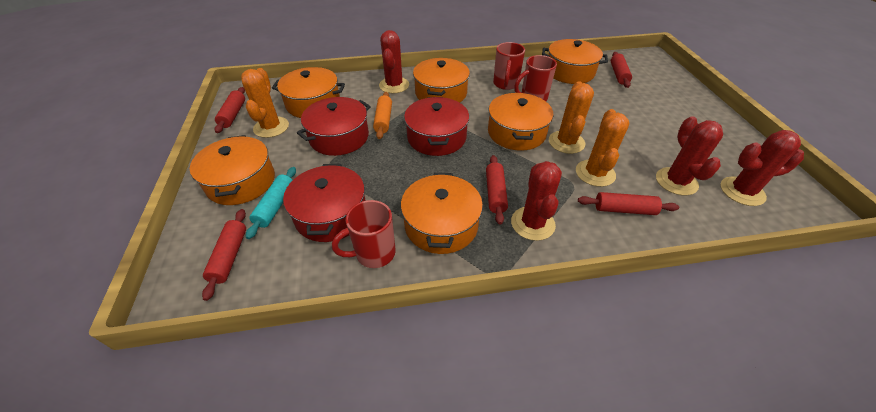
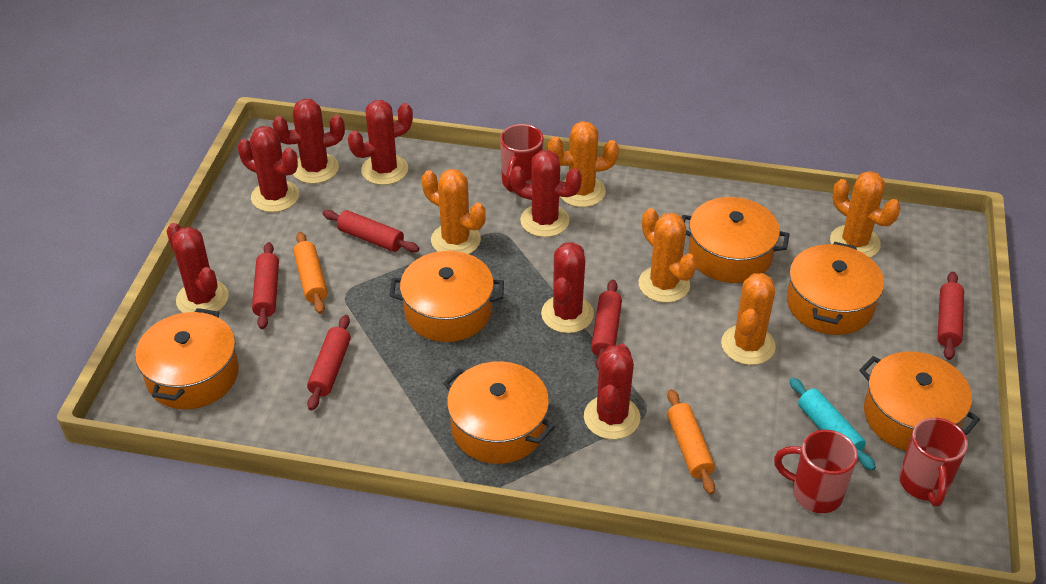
orange cactus: 3 -> 5
orange rolling pin: 1 -> 2
red cactus: 4 -> 7
red pot: 3 -> 0

